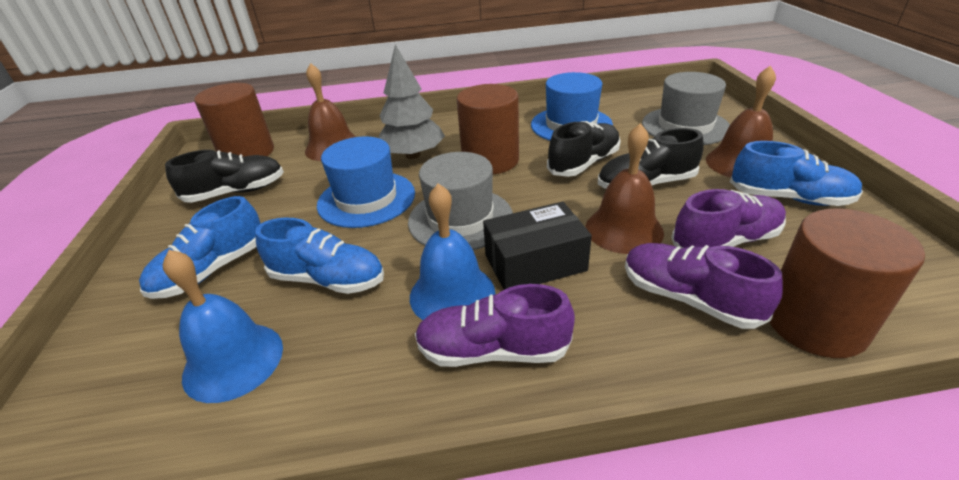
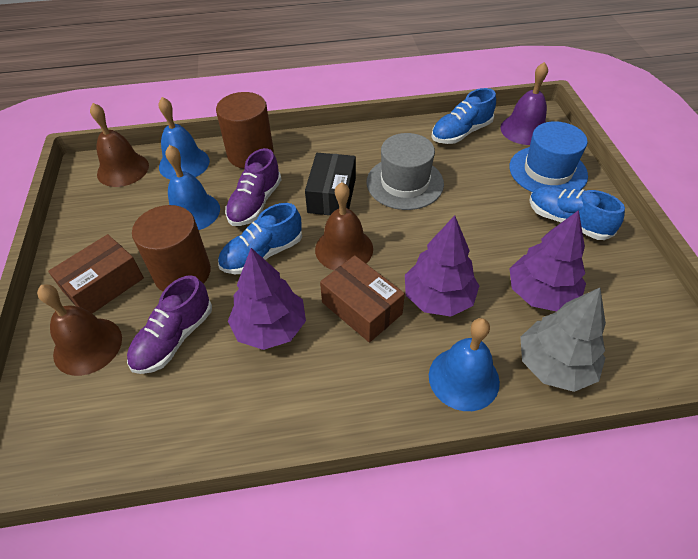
black shoe: 3 -> 0
blue bell: 2 -> 3
blue hat: 2 -> 1
brown box: 0 -> 2
brown cylinder: 3 -> 2
grey hat: 2 -> 1
purple bell: 0 -> 1
purple shoe: 3 -> 2
purple tree: 0 -> 3

